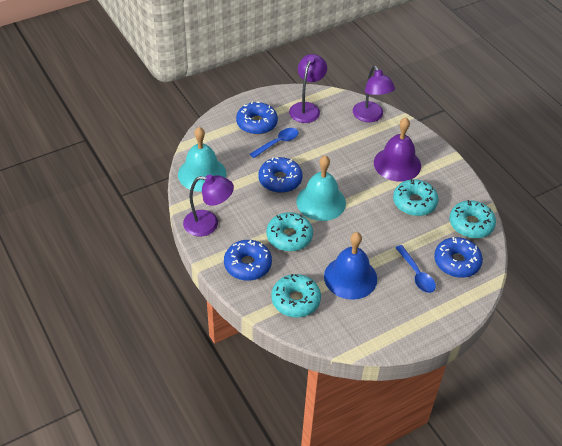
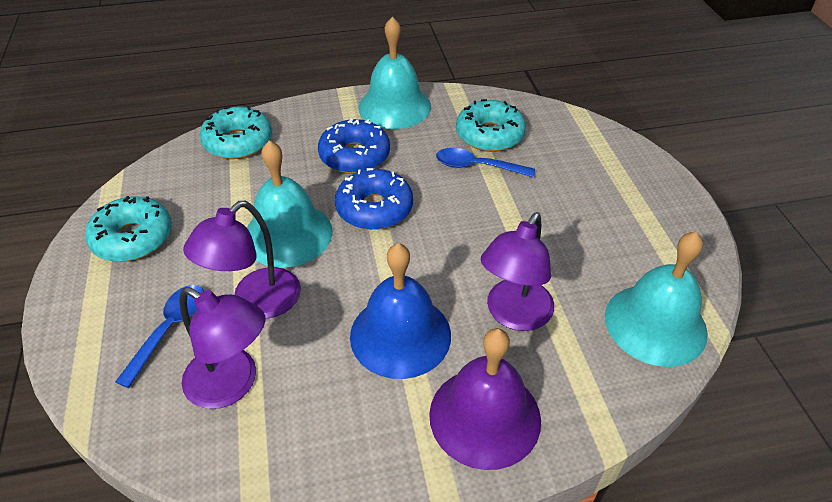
blue donut: 4 -> 2
turquoise bell: 2 -> 3
turquoise donut: 4 -> 3

